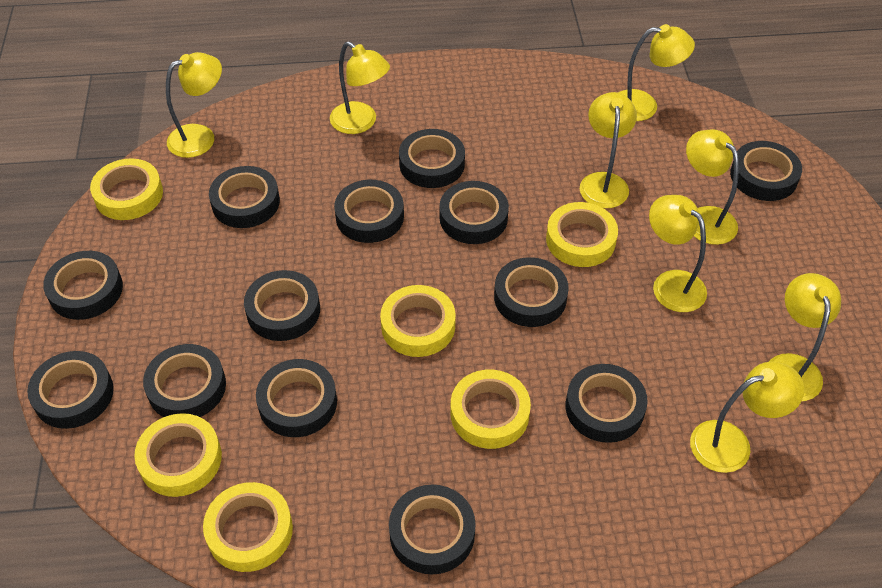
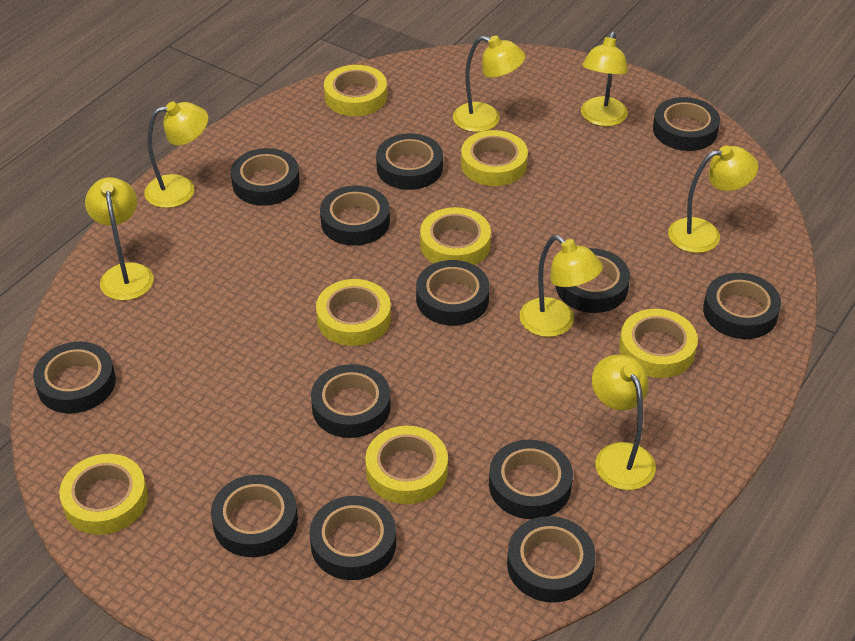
yellow lamp: 8 -> 7
yellow tape: 6 -> 7

